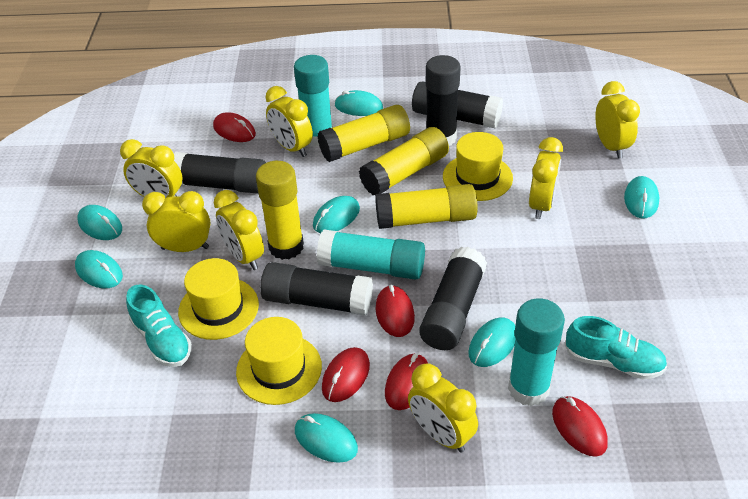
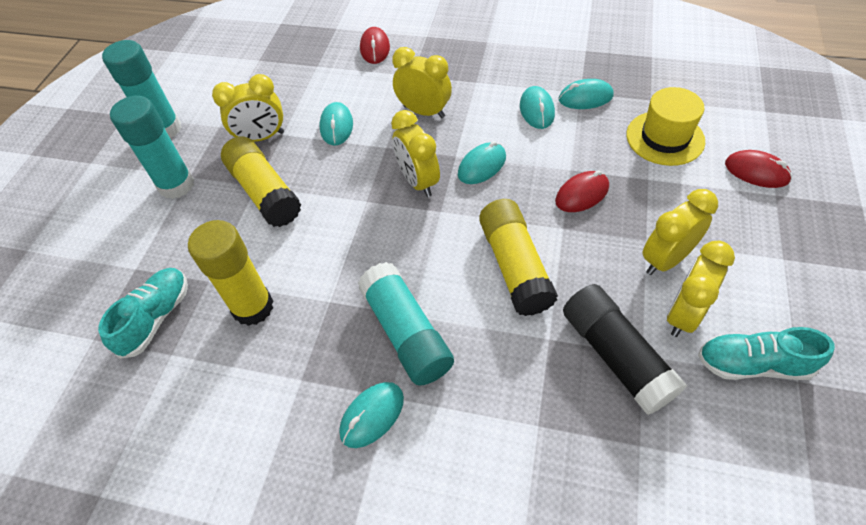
black glue stick: 5 -> 1
red mouse: 5 -> 3
turquoise mouse: 7 -> 5
yellow clock: 7 -> 5
yellow glue stick: 4 -> 3
yellow hat: 3 -> 1

